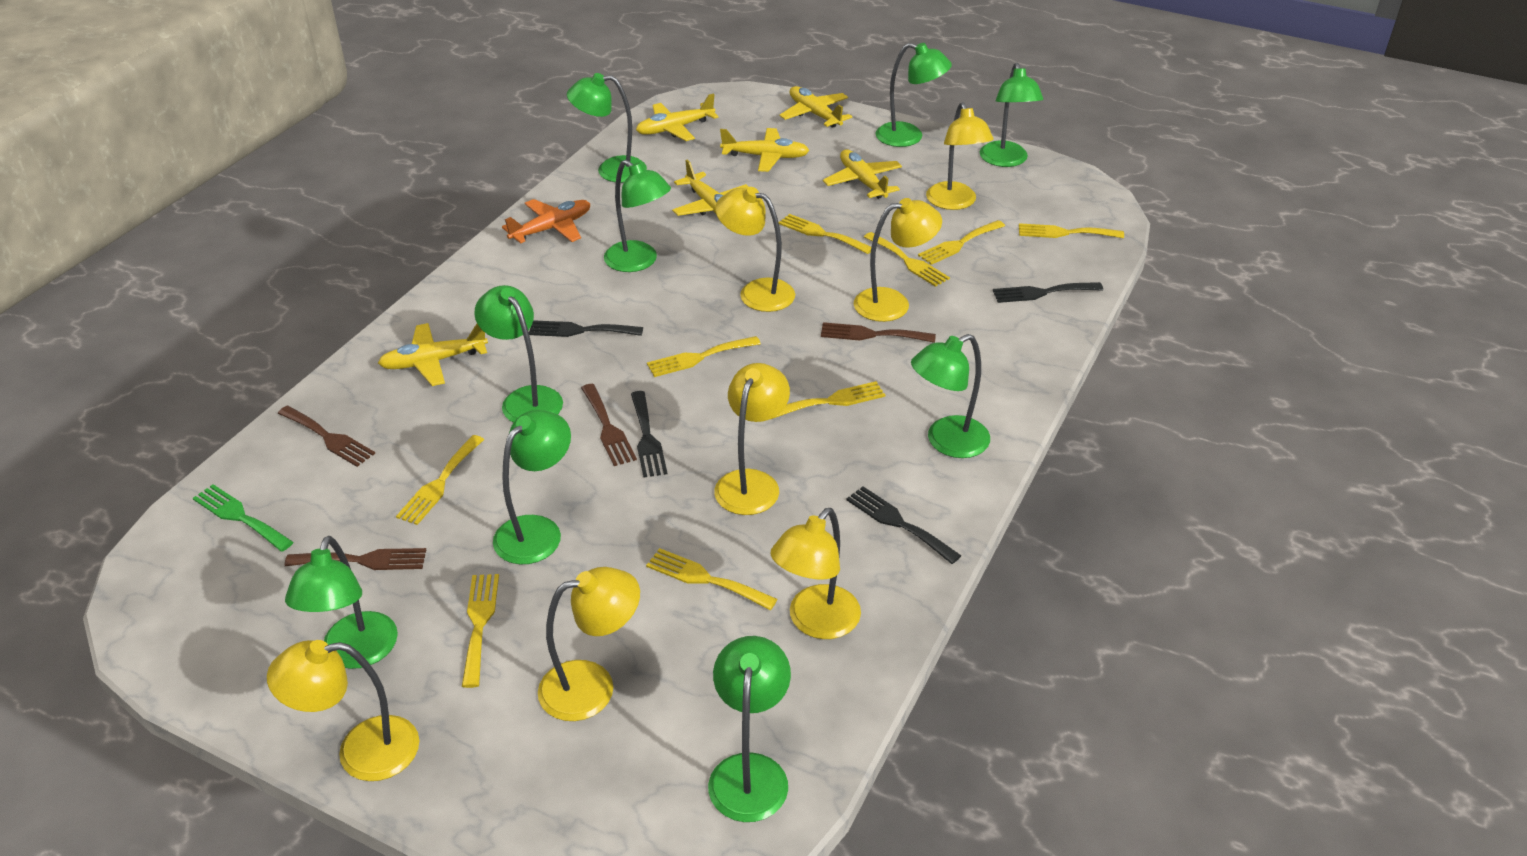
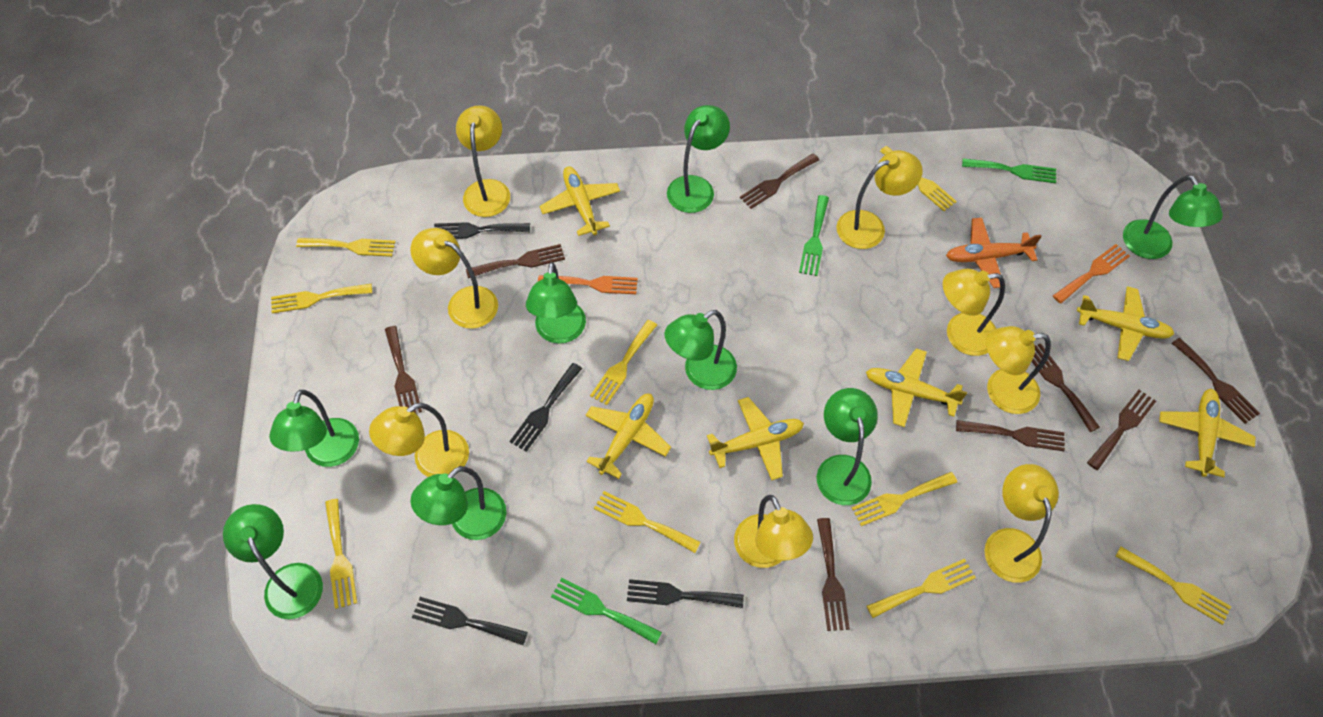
brown fork: 4 -> 8
green fork: 1 -> 3
green lamp: 9 -> 8
orange fork: 0 -> 2
yellow lamp: 7 -> 8

